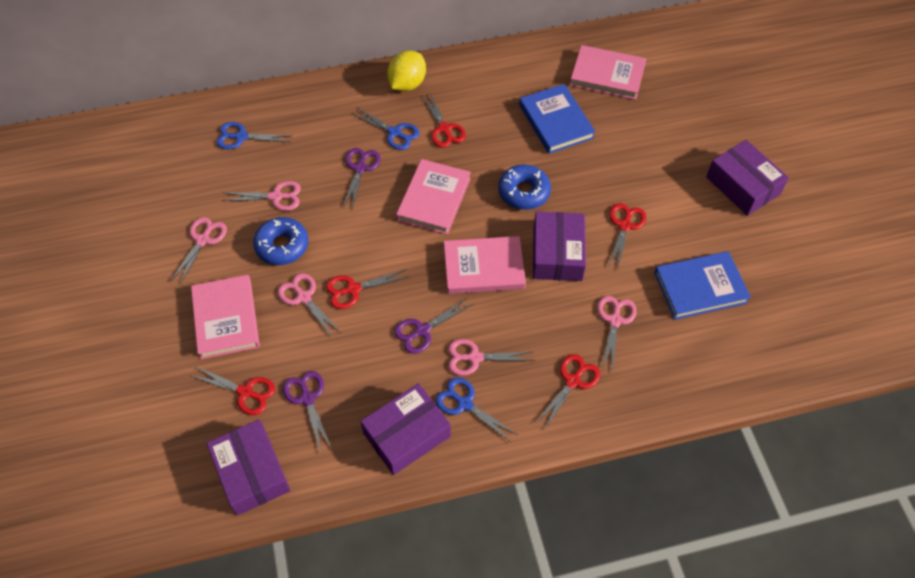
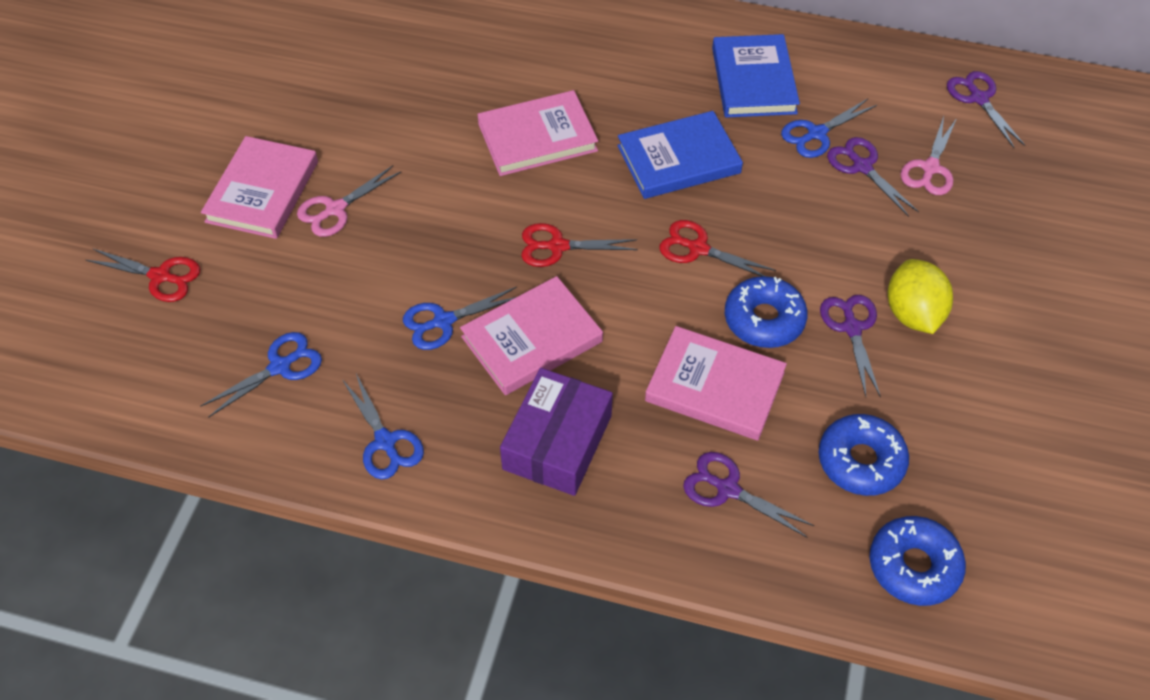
blue donut: 2 -> 3
blue scissors: 3 -> 4
pink scissors: 5 -> 2
purple box: 4 -> 1
purple scissors: 3 -> 4
red scissors: 5 -> 3

